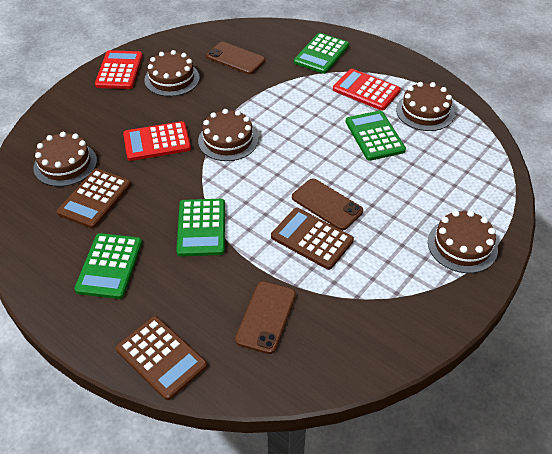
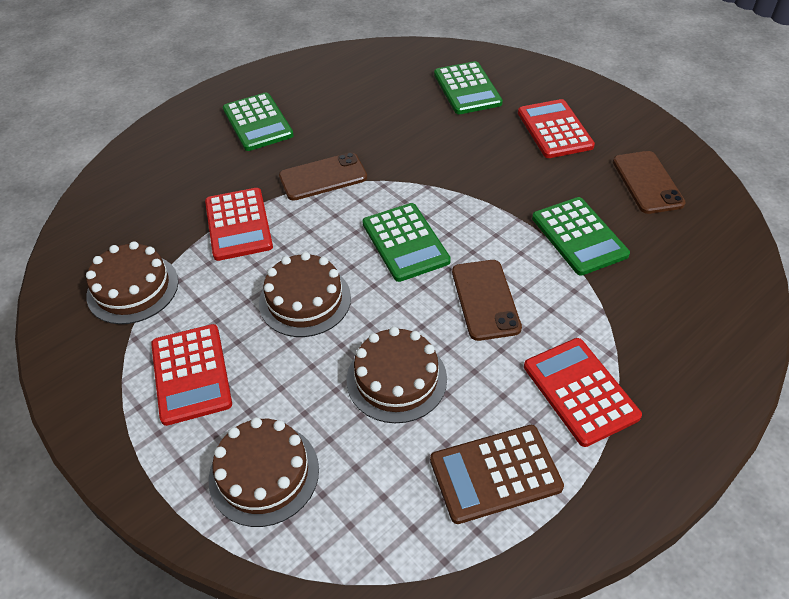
brown cake: 5 -> 4
brown calculator: 3 -> 1
red calculator: 3 -> 4

